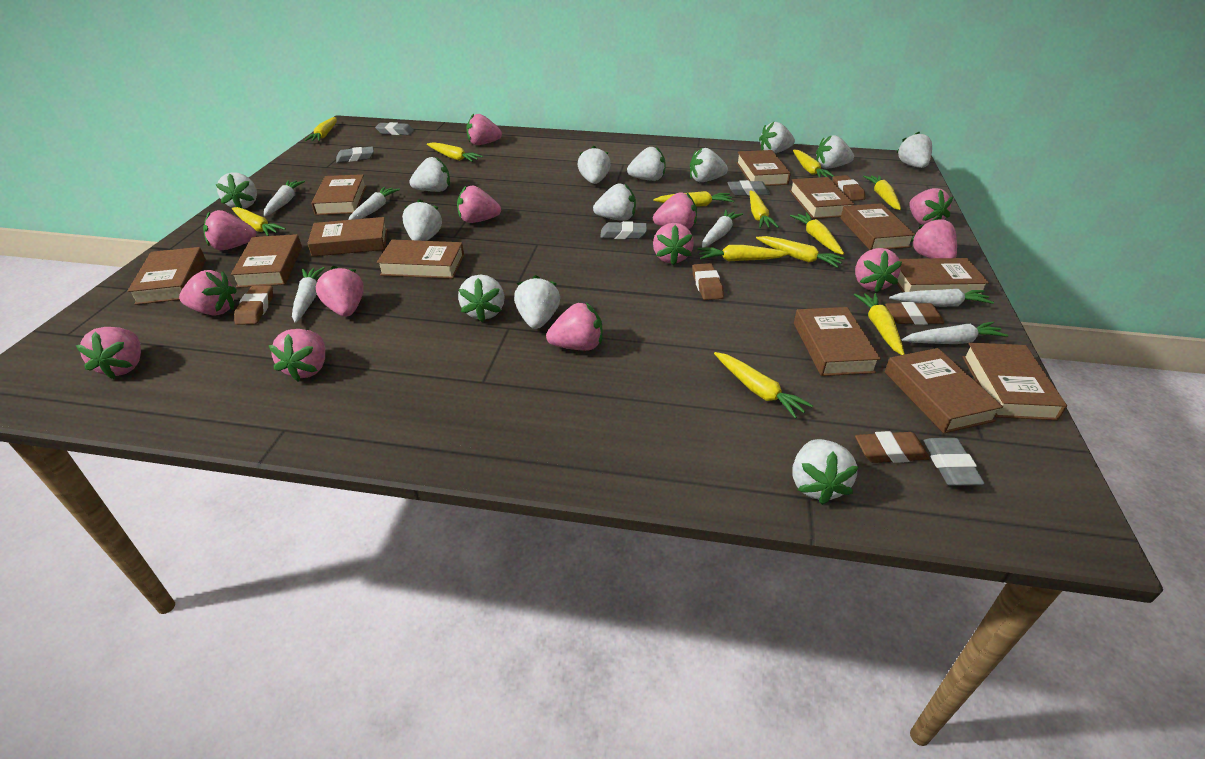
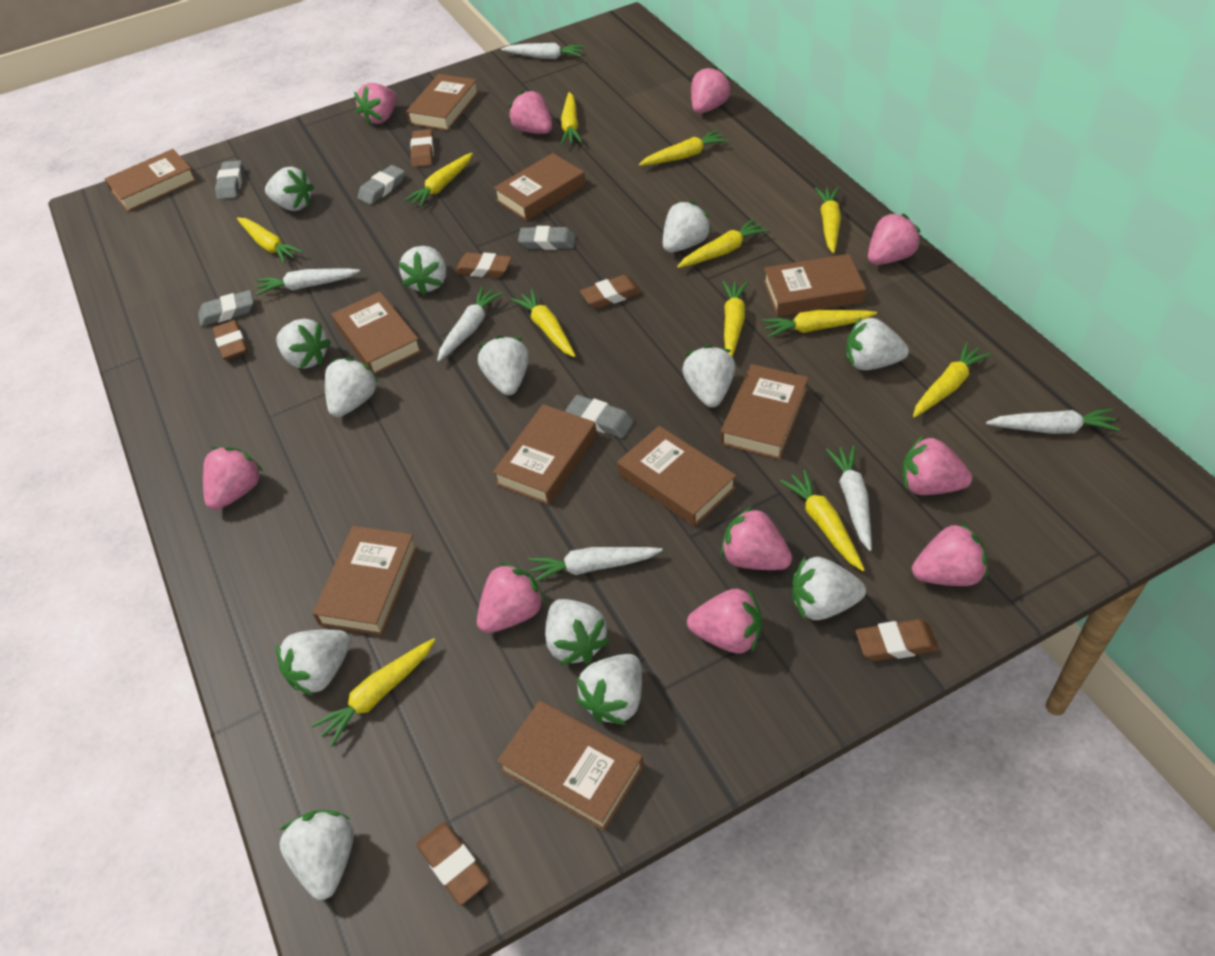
brown book: 12 -> 10
brown eraser: 5 -> 6
pink strawberry: 13 -> 10

